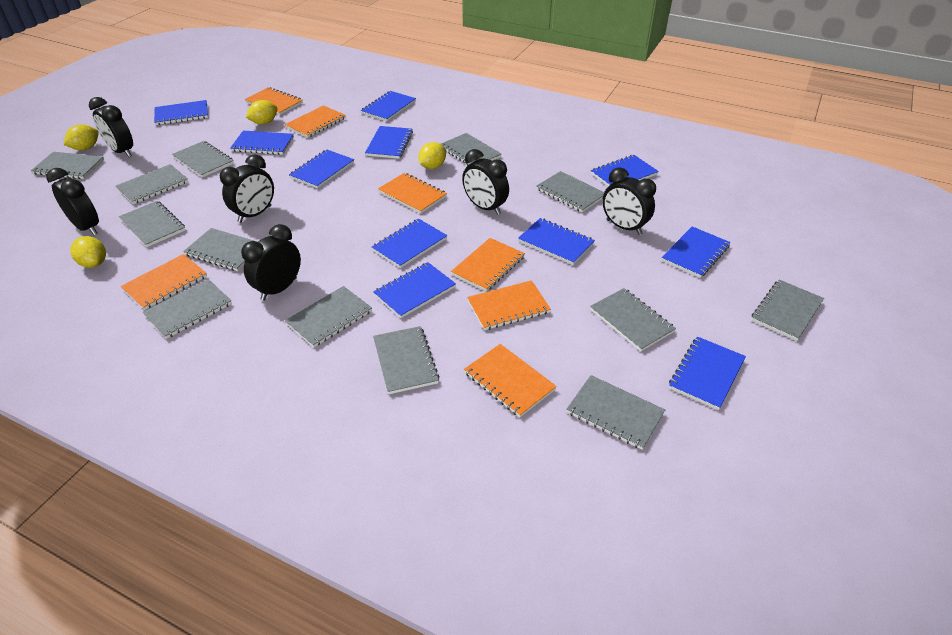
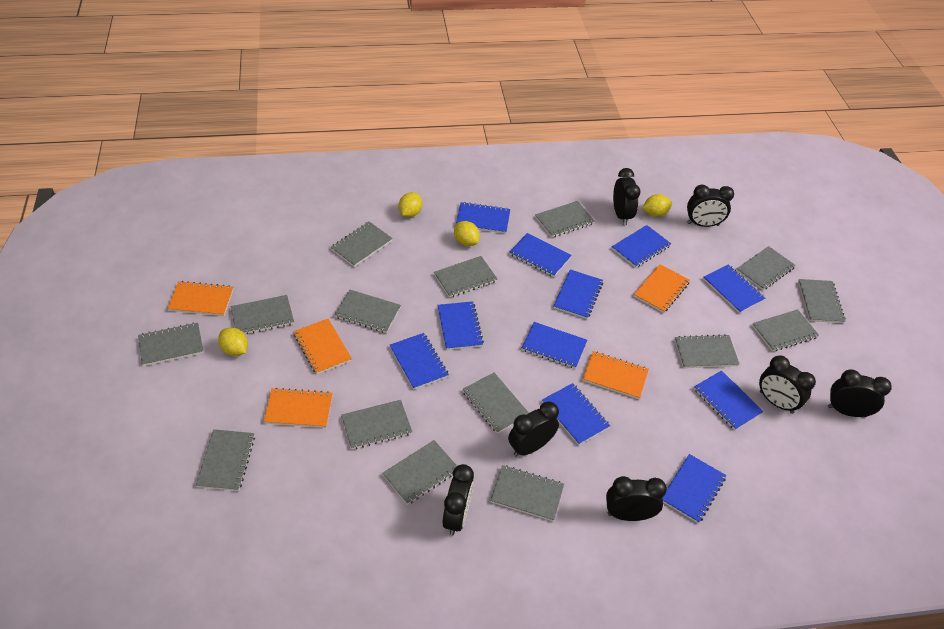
black clock: 6 -> 7
grey notebook: 13 -> 15
orange notebook: 7 -> 5

